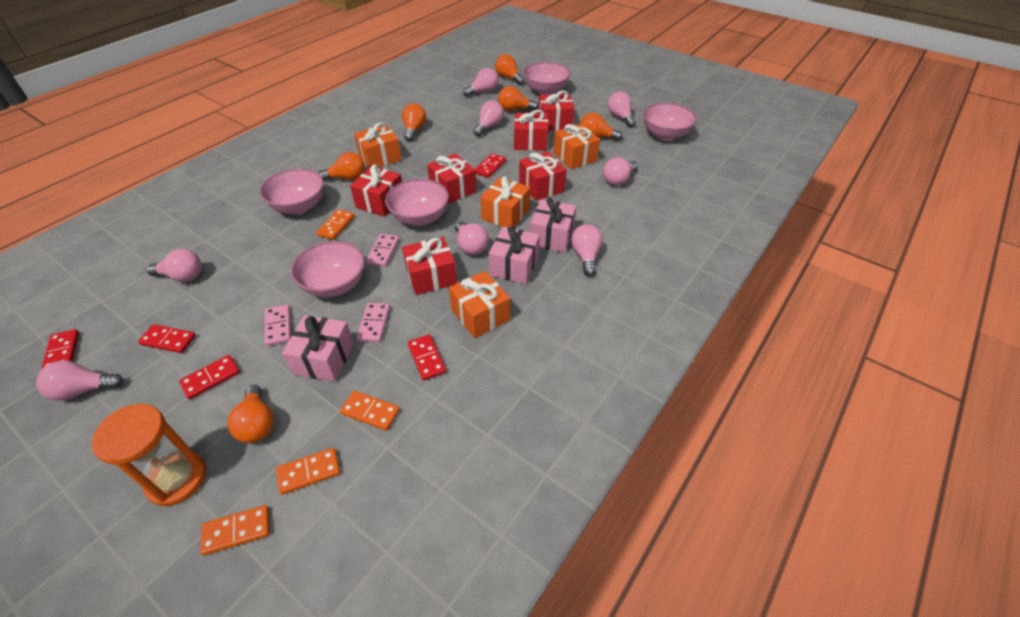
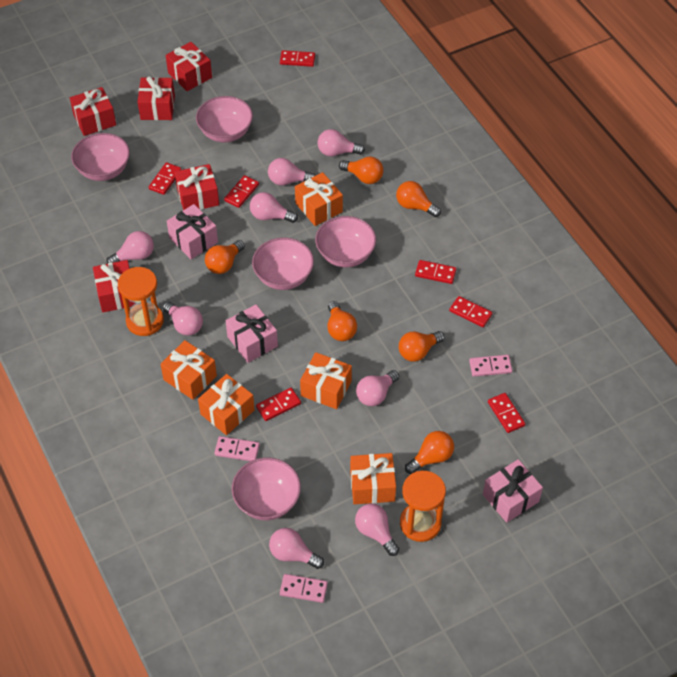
orange domino: 4 -> 0
orange gift: 4 -> 5
orange hourglass: 1 -> 2
red domino: 5 -> 7
red gift: 6 -> 5

